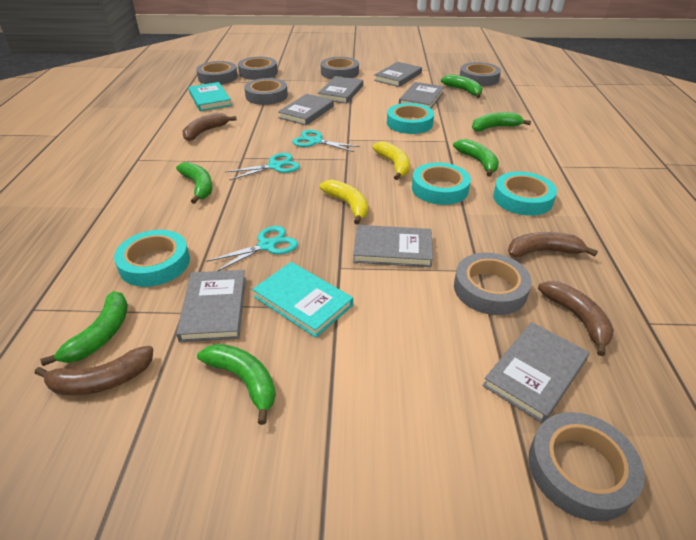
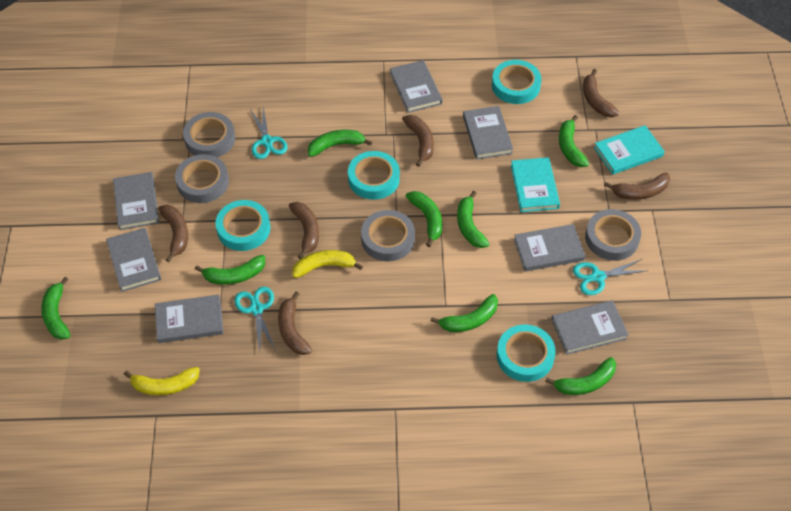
brown banana: 4 -> 6
green banana: 6 -> 8
grey tape: 7 -> 4

